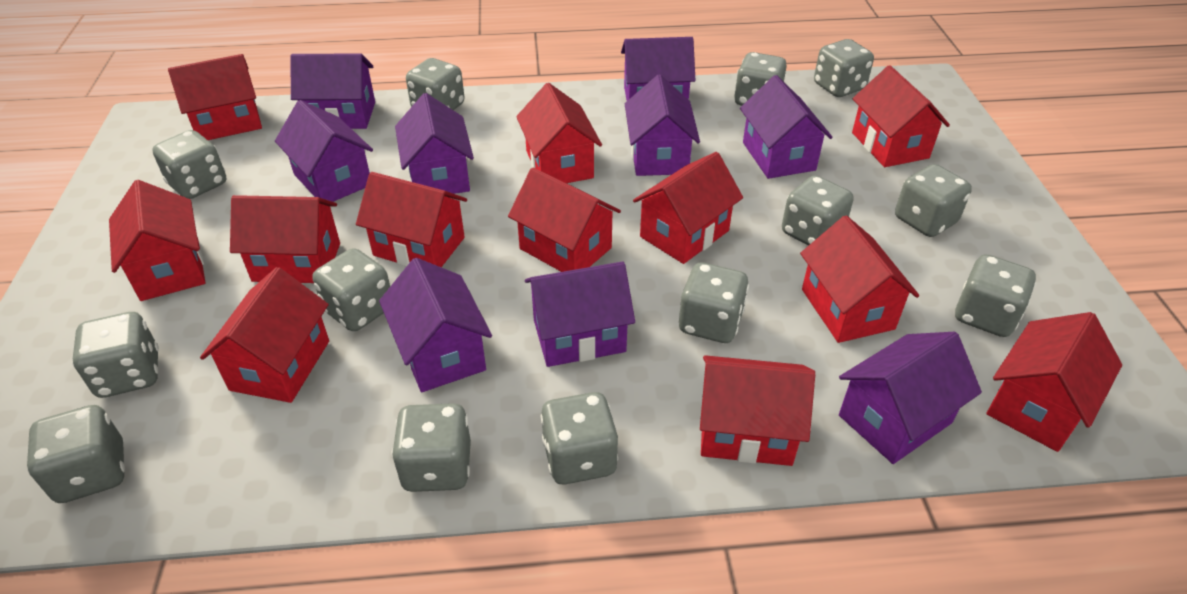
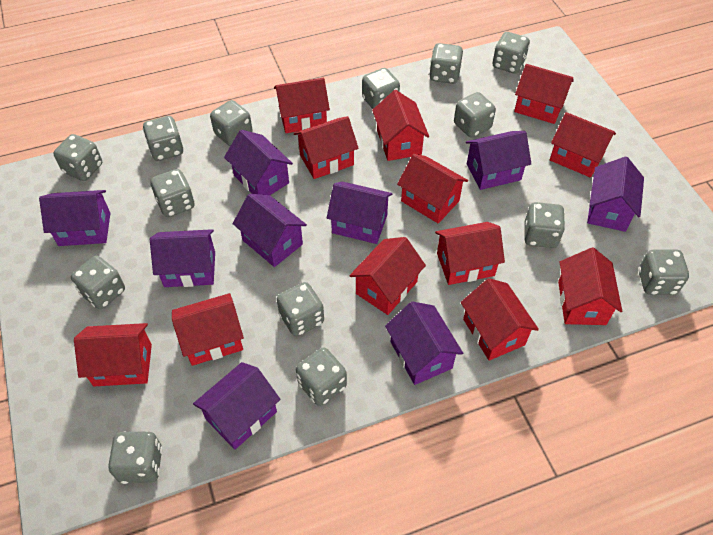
grey dice: 13 -> 14

